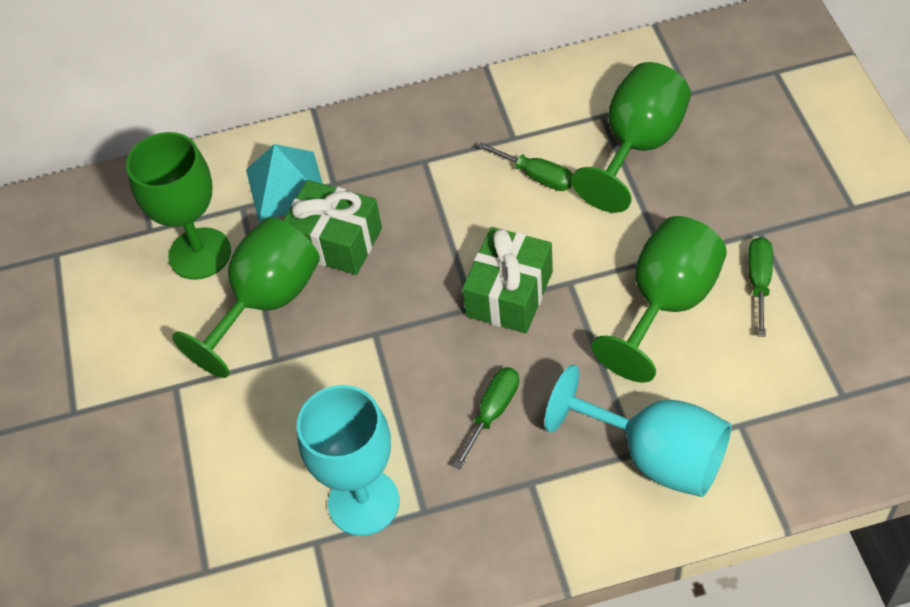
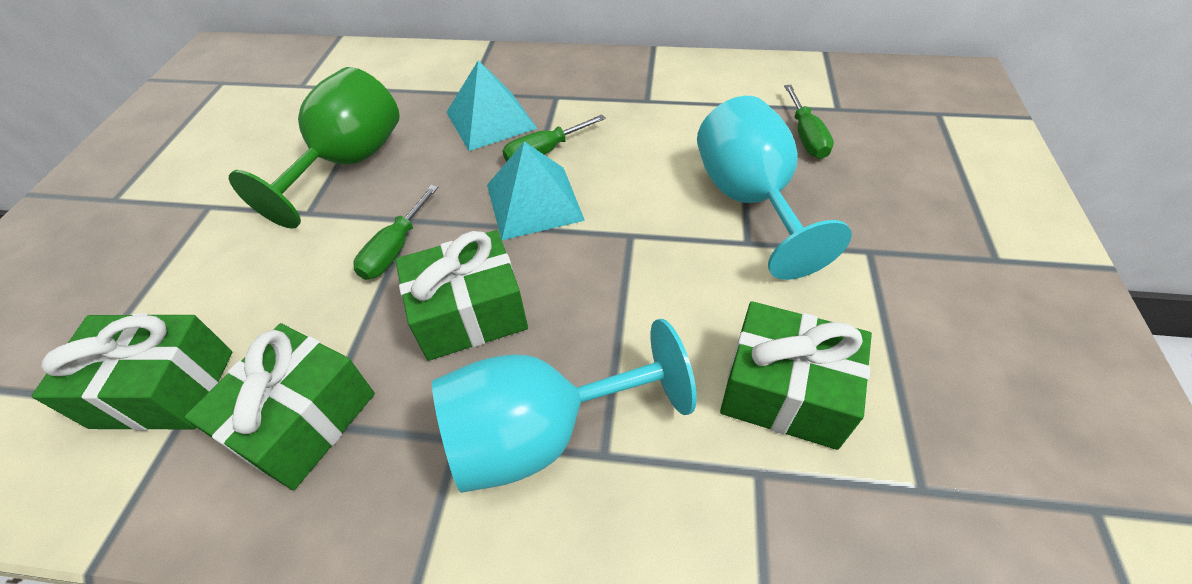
green gift: 2 -> 4
green goblet: 4 -> 1
turquoise pyramid: 1 -> 2

